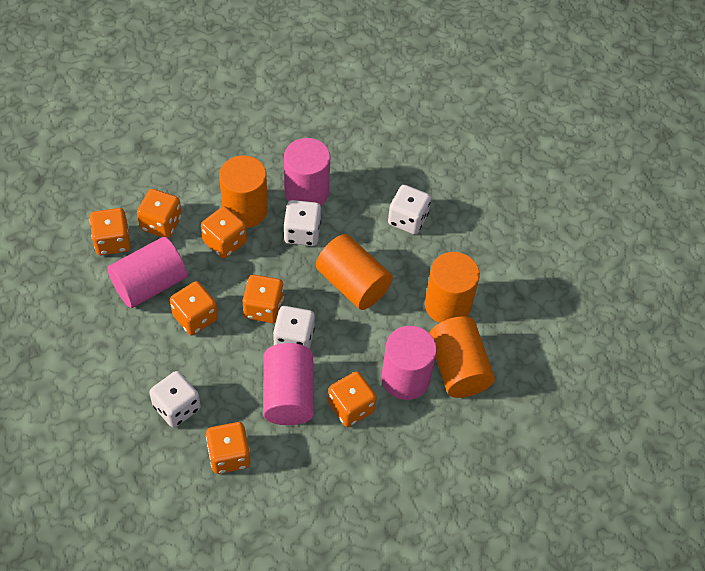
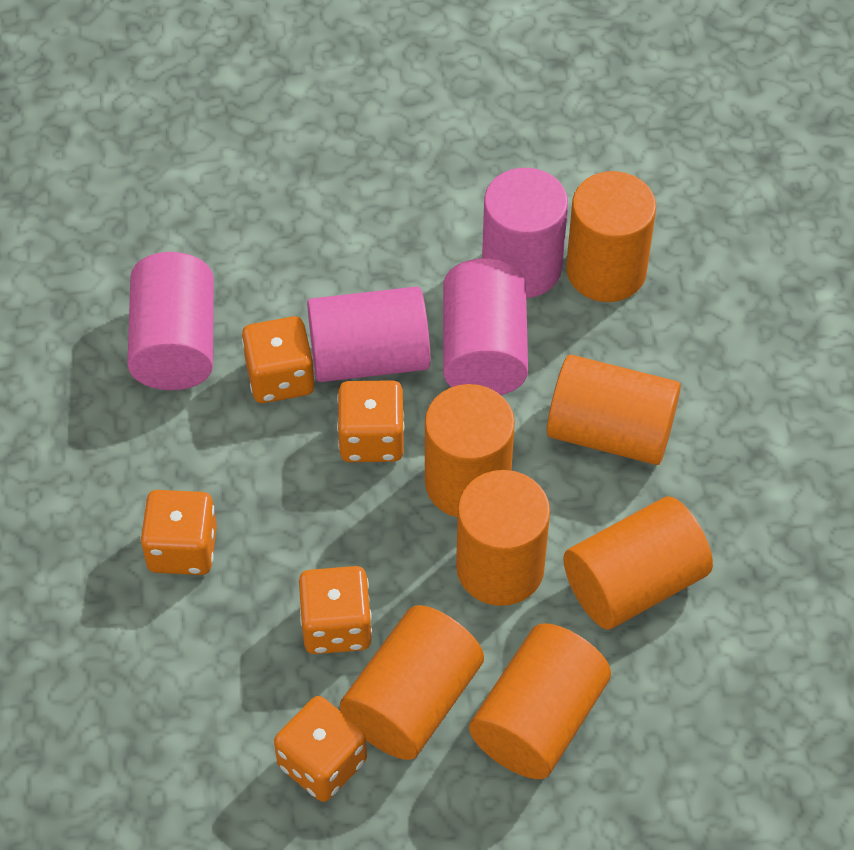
orange cylinder: 4 -> 7
orange dice: 7 -> 5
white dice: 4 -> 0

